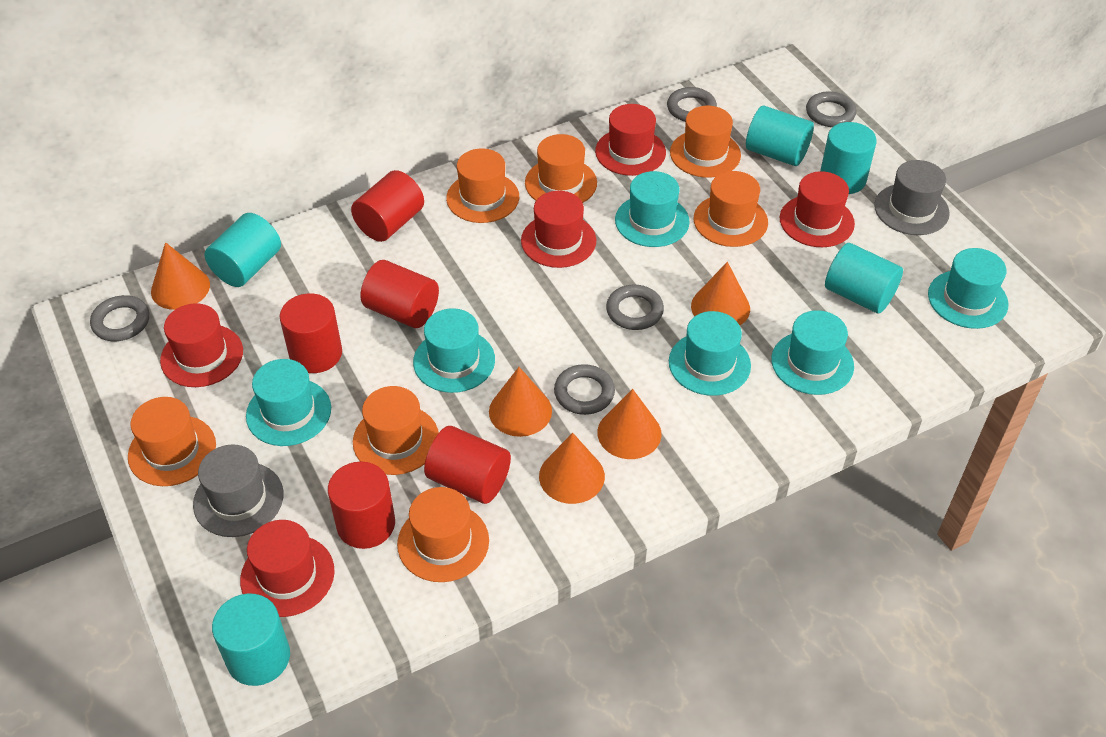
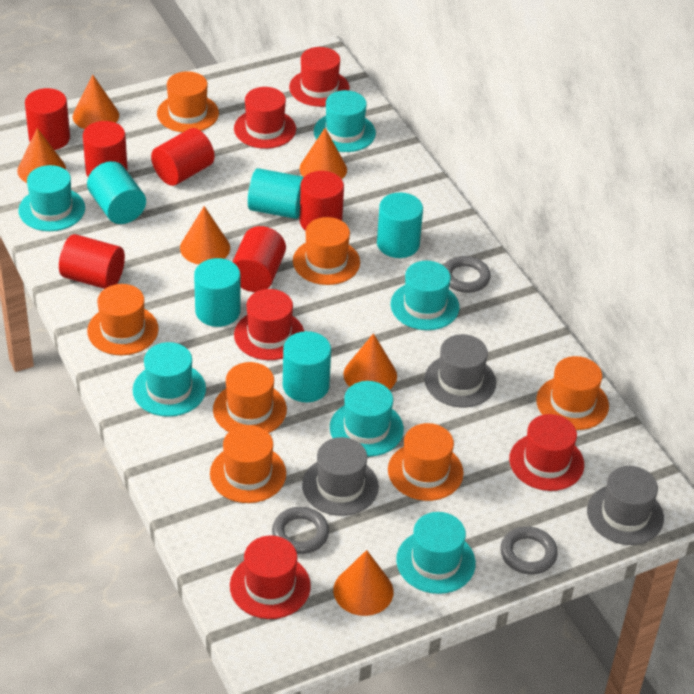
grey hat: 2 -> 3
grey ring: 5 -> 3
orange cone: 5 -> 6
red cylinder: 5 -> 6

